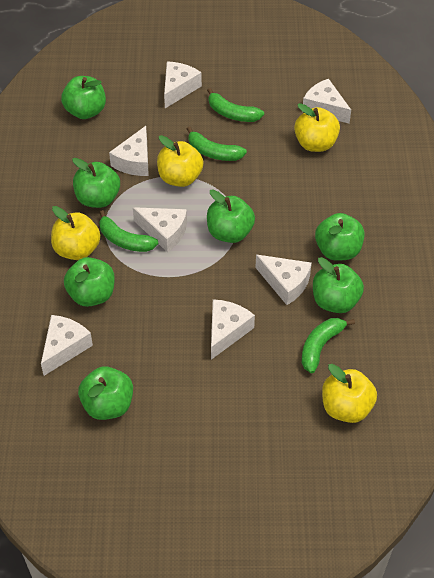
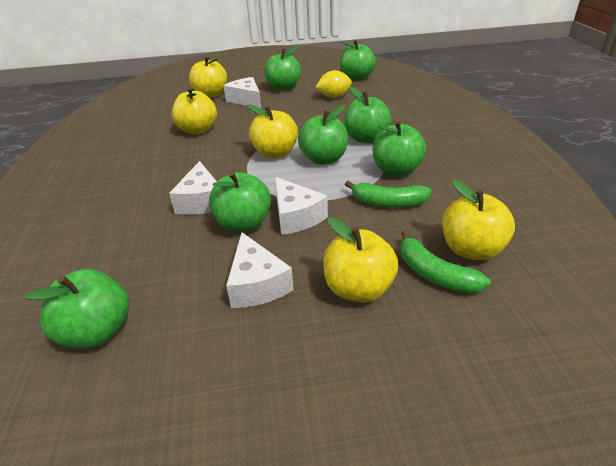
green banana: 4 -> 2
white cheese: 7 -> 4
yellow apple: 4 -> 5
yellow lemon: 0 -> 1

